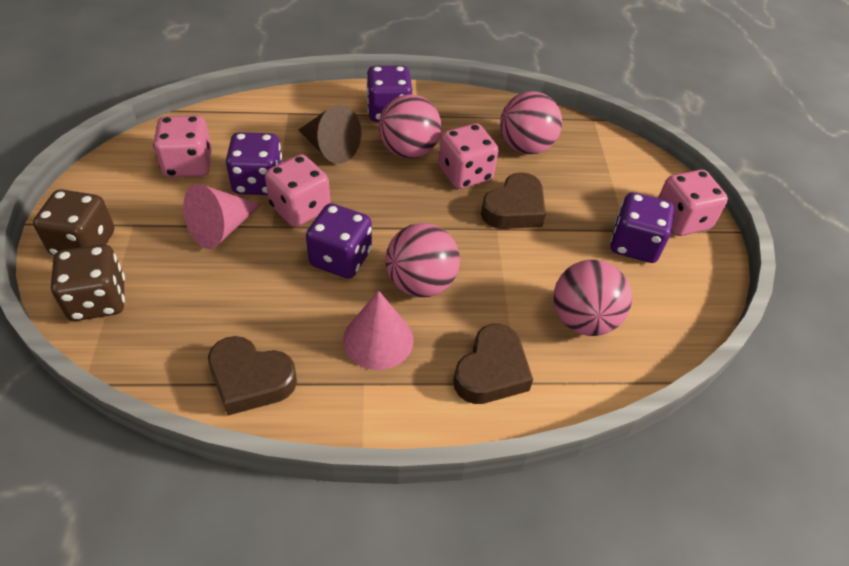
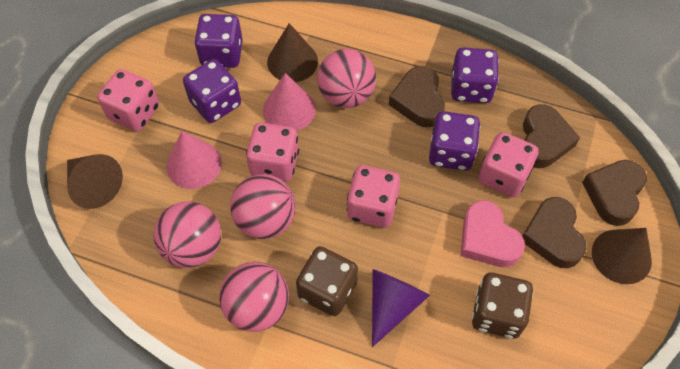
brown cone: 1 -> 3
brown heart: 3 -> 4
pink heart: 0 -> 1
purple cone: 0 -> 1

